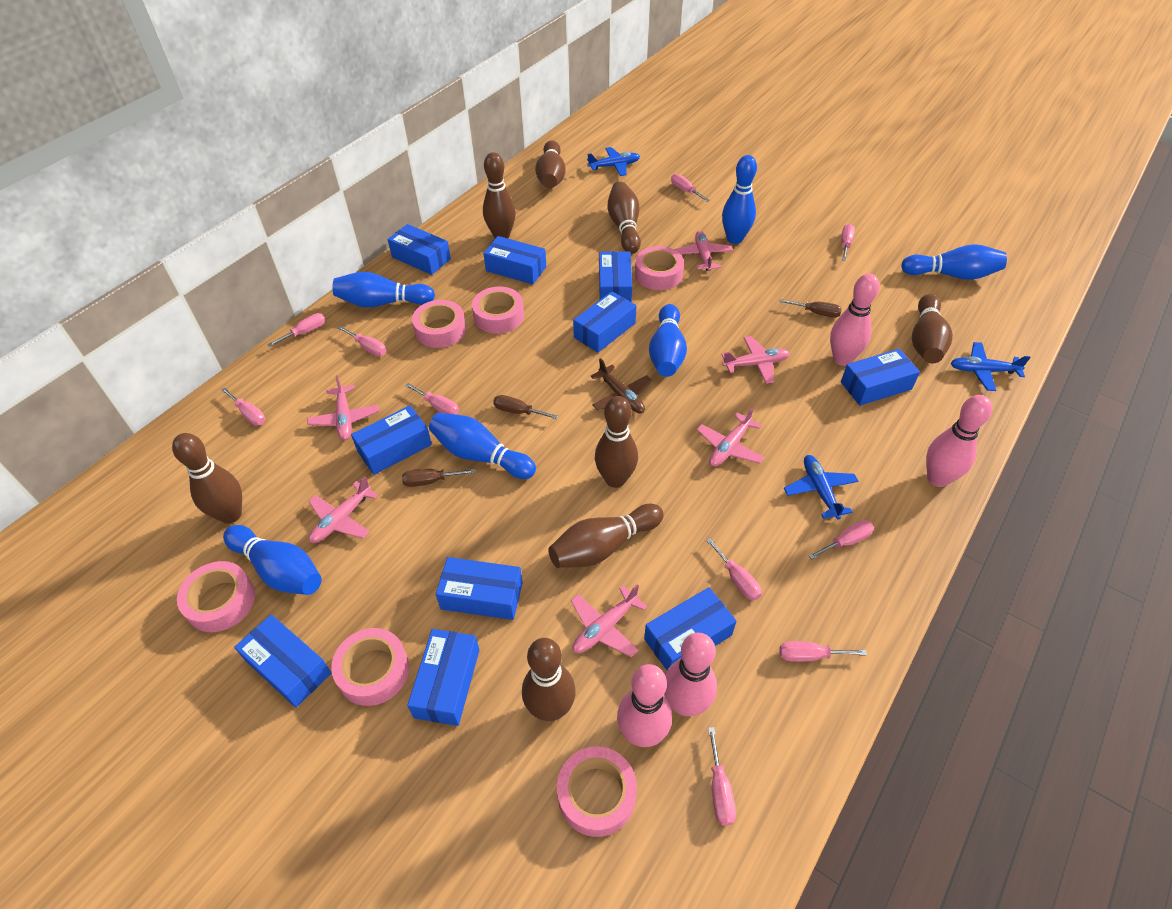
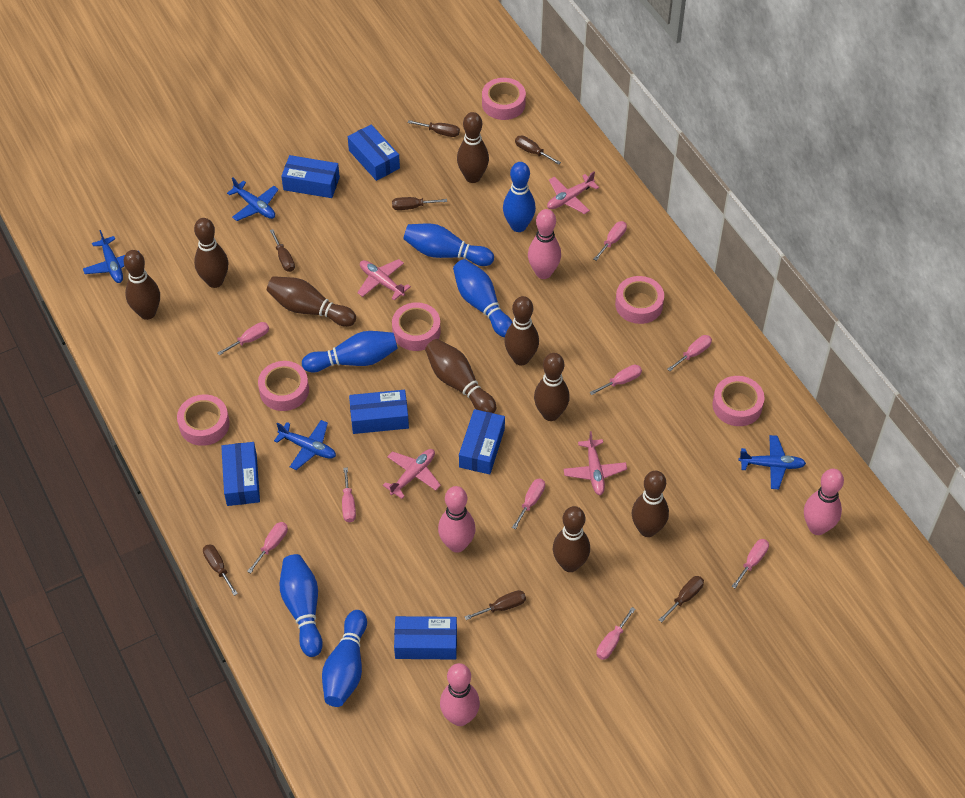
blue box: 10 -> 6
blue plane: 3 -> 4
brown bowling pin: 8 -> 9
brown plane: 1 -> 0
brown screwdriver: 3 -> 7
pink plane: 6 -> 4
pink screwdriver: 10 -> 9

